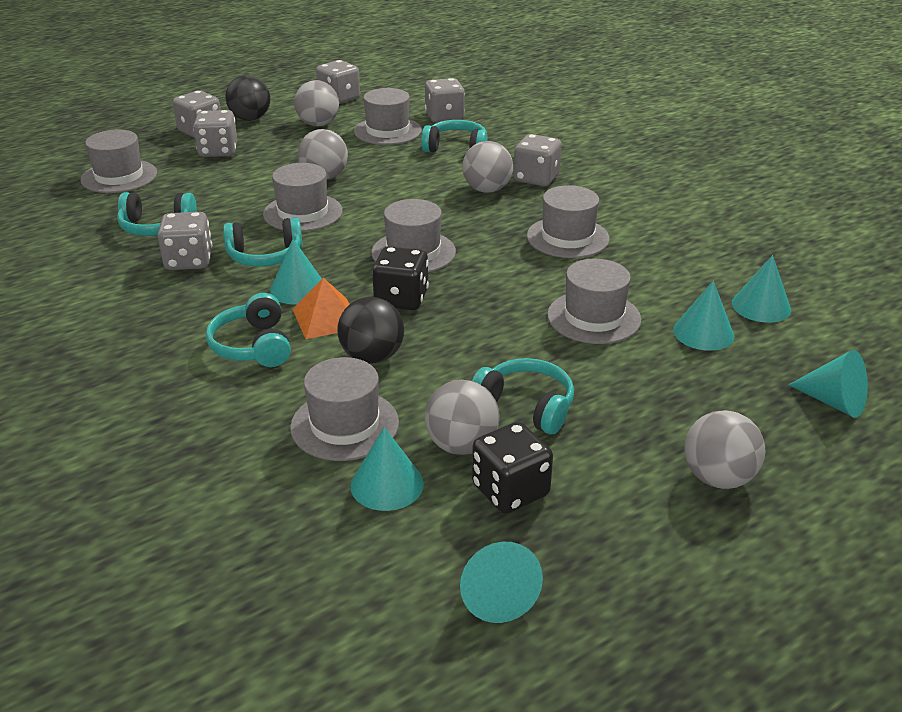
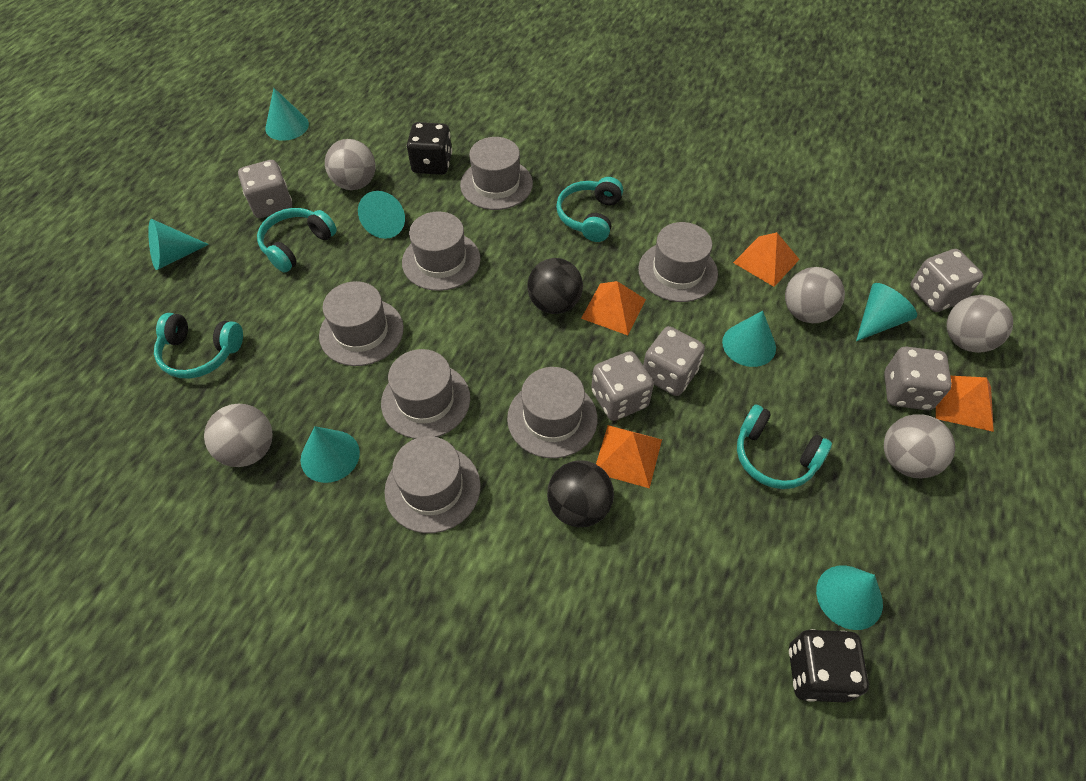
grey dice: 6 -> 5
orange pyramid: 1 -> 4
turquoise cone: 6 -> 7
turquoise headphones: 5 -> 4

